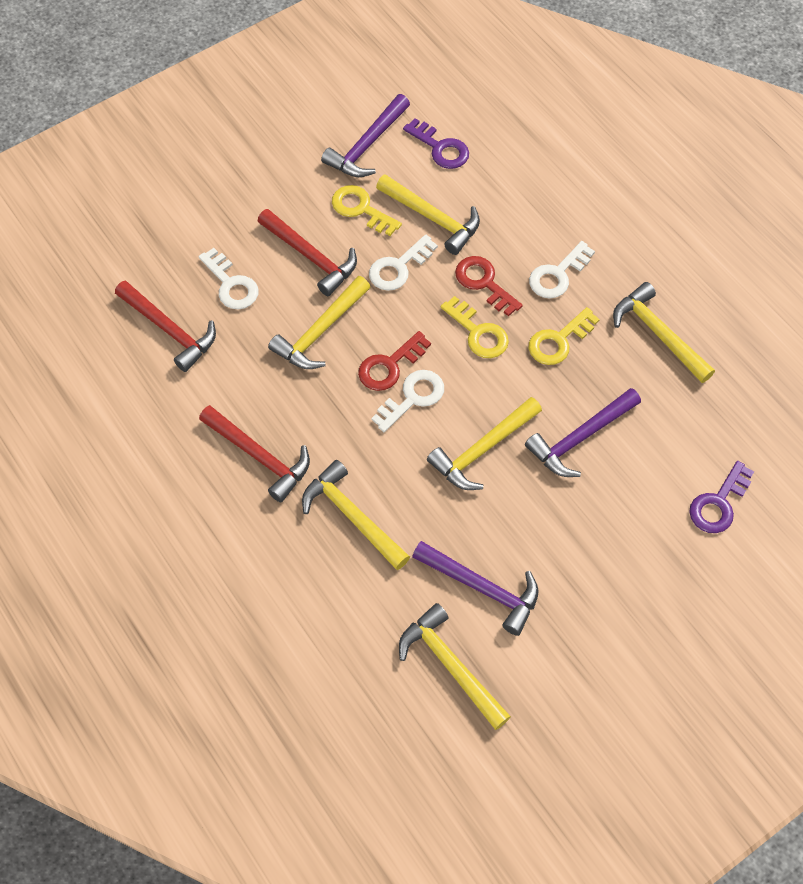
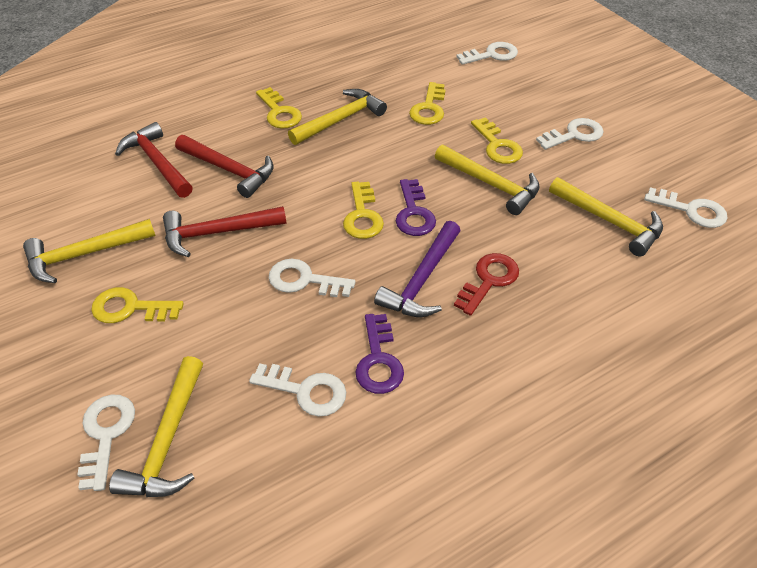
purple hammer: 3 -> 1
red key: 2 -> 1
white key: 4 -> 6
yellow hammer: 6 -> 5
yellow key: 3 -> 5

